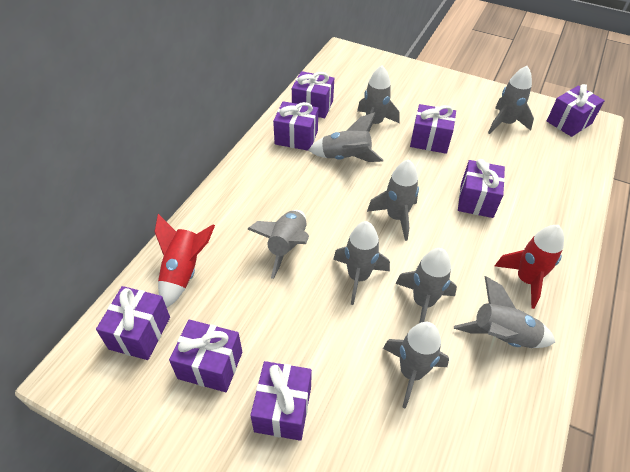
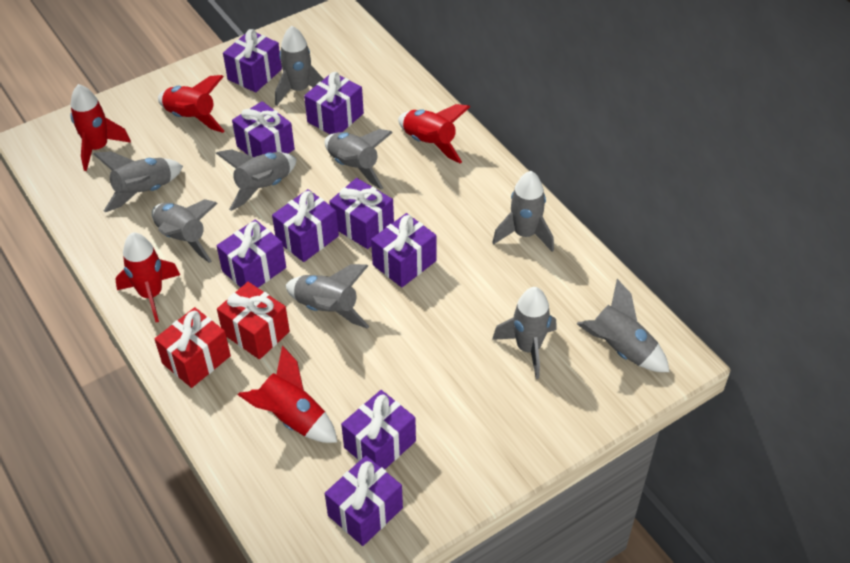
purple gift: 8 -> 9
red gift: 0 -> 2
red rocket: 2 -> 5

